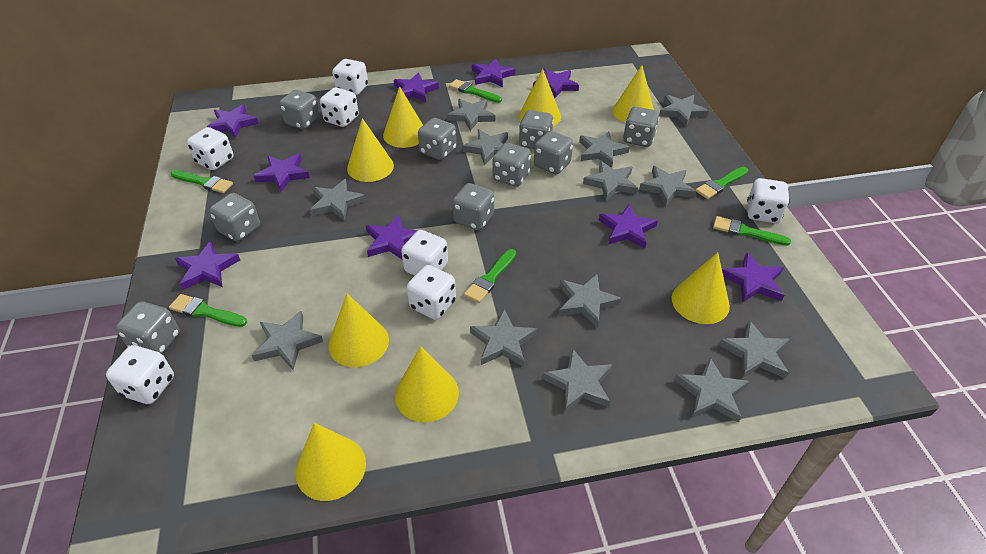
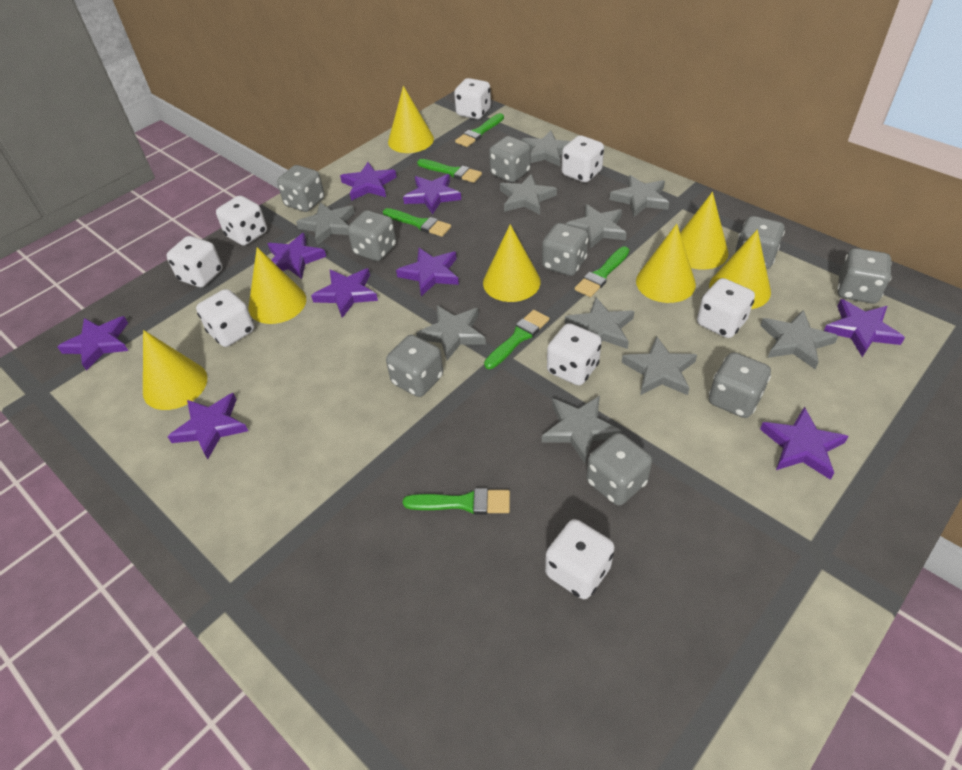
grey star: 13 -> 10
white dice: 7 -> 8
yellow cone: 8 -> 7

